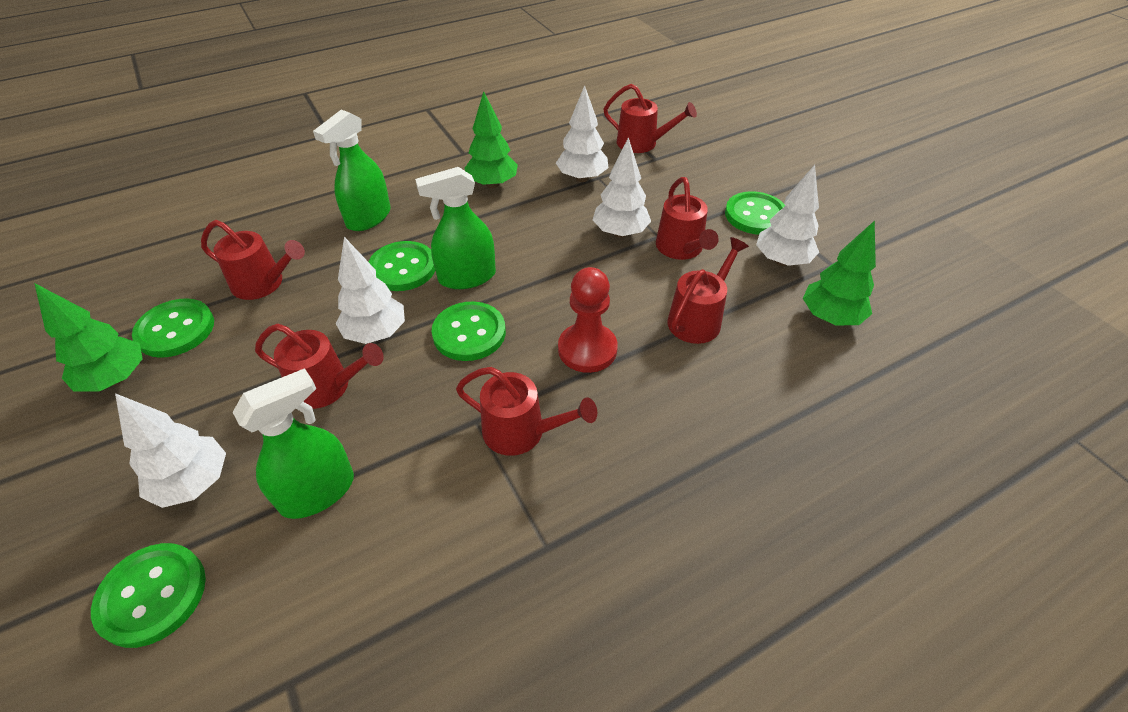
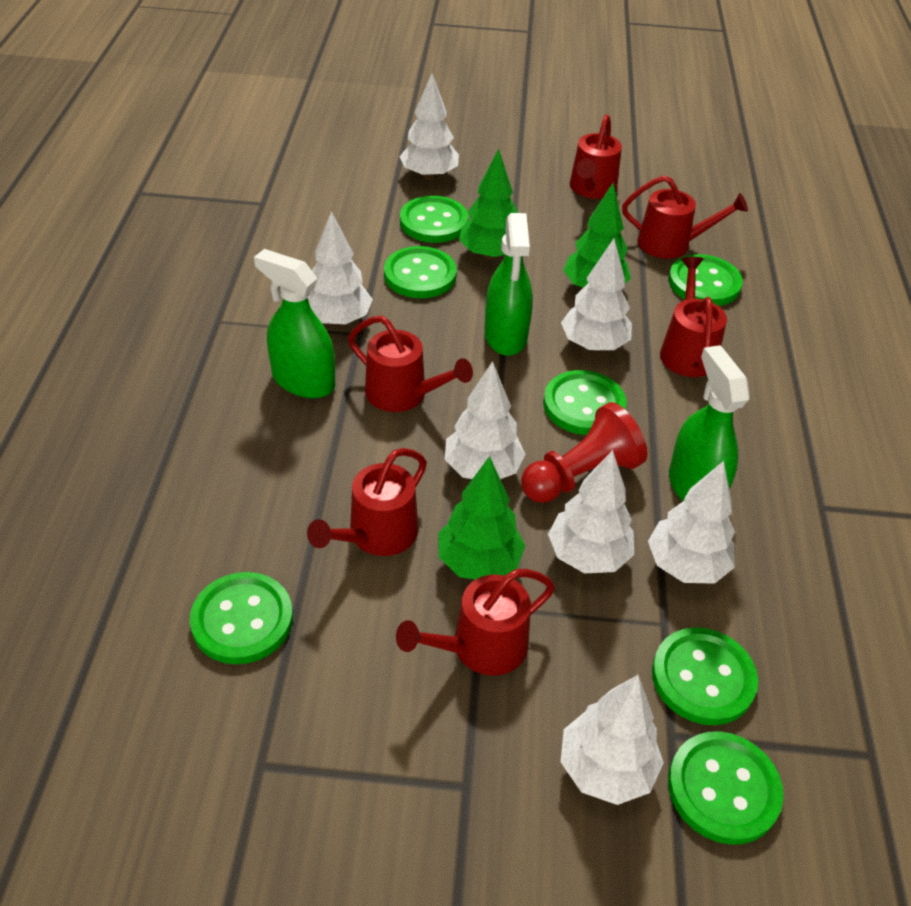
green button: 5 -> 7
white tree: 5 -> 7

